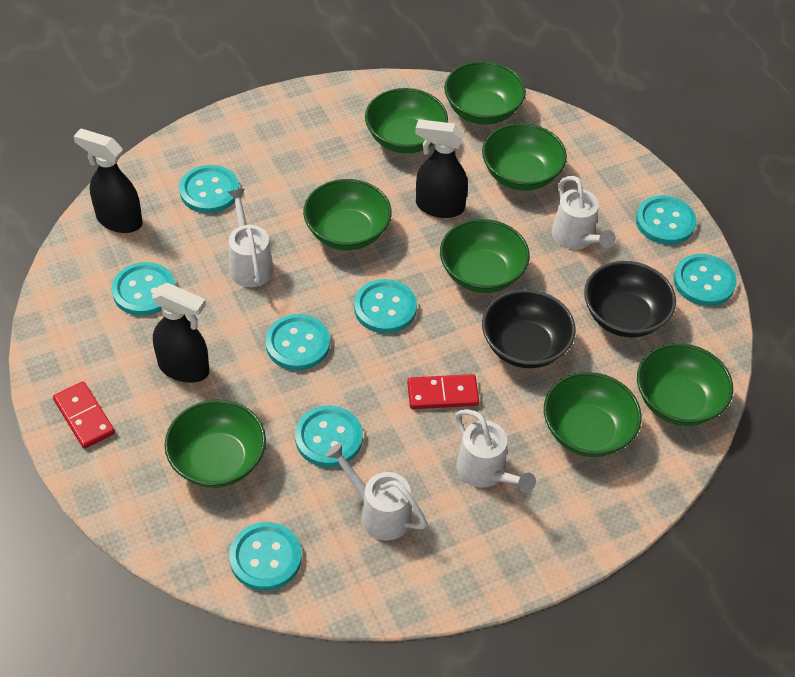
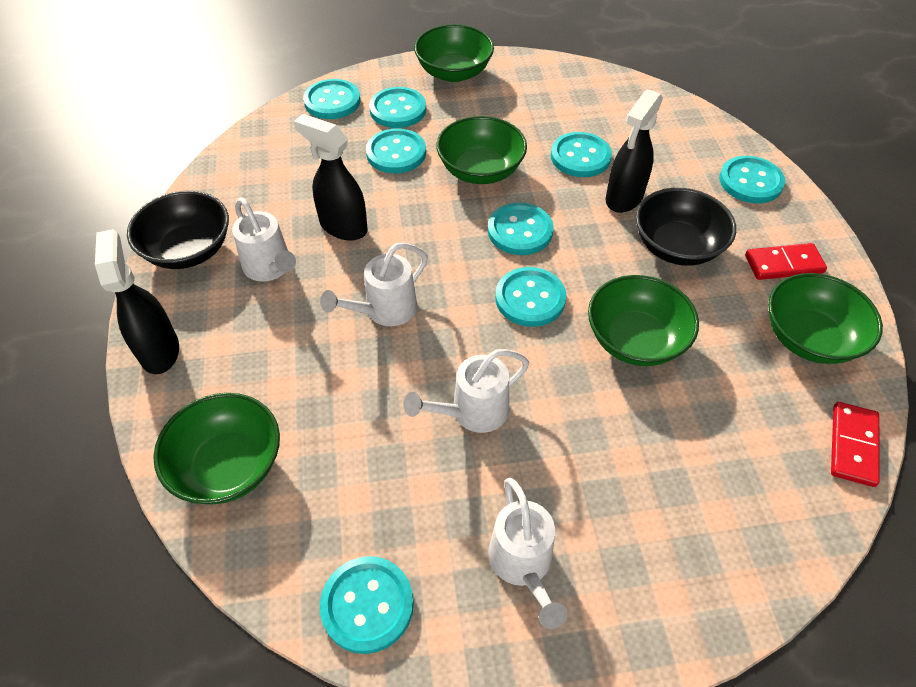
green bowl: 8 -> 5

